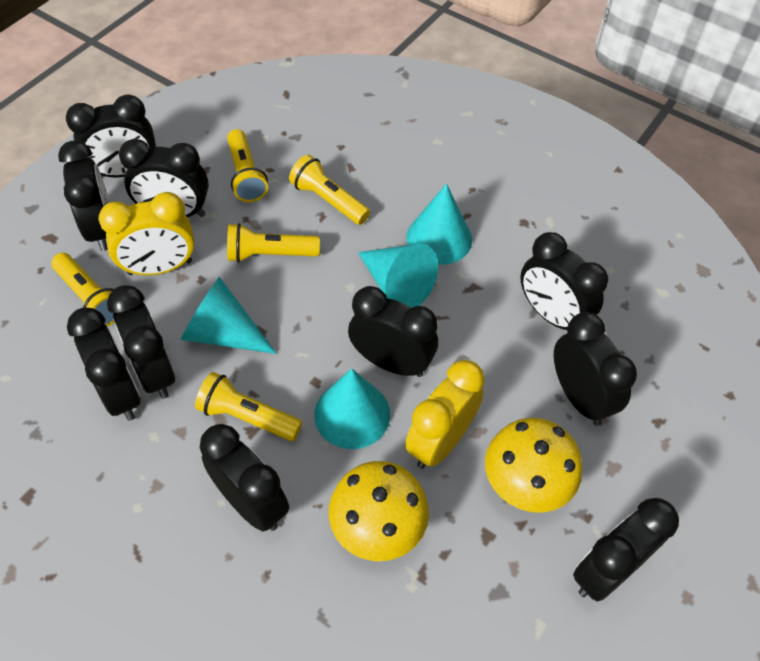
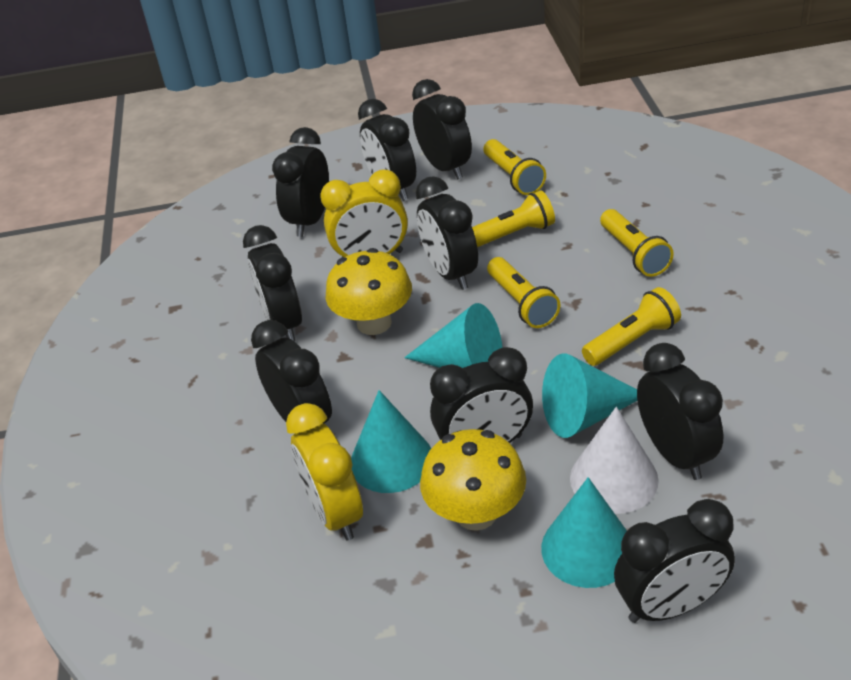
black clock: 10 -> 9
white cone: 0 -> 1

